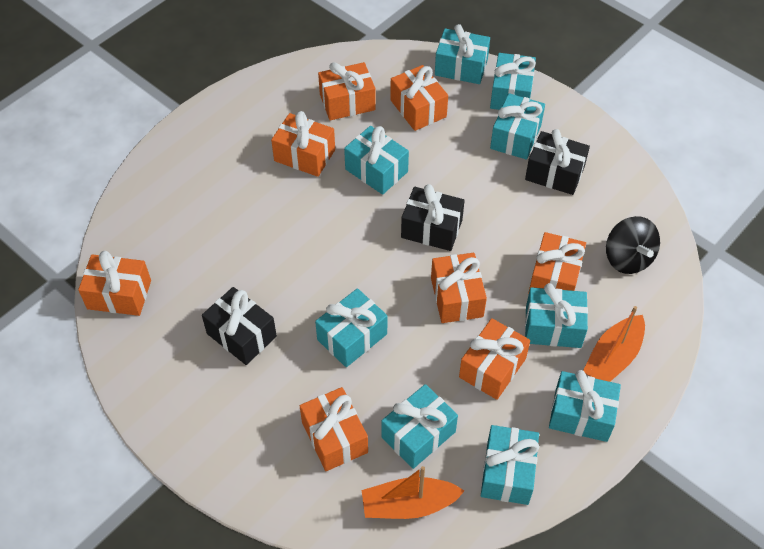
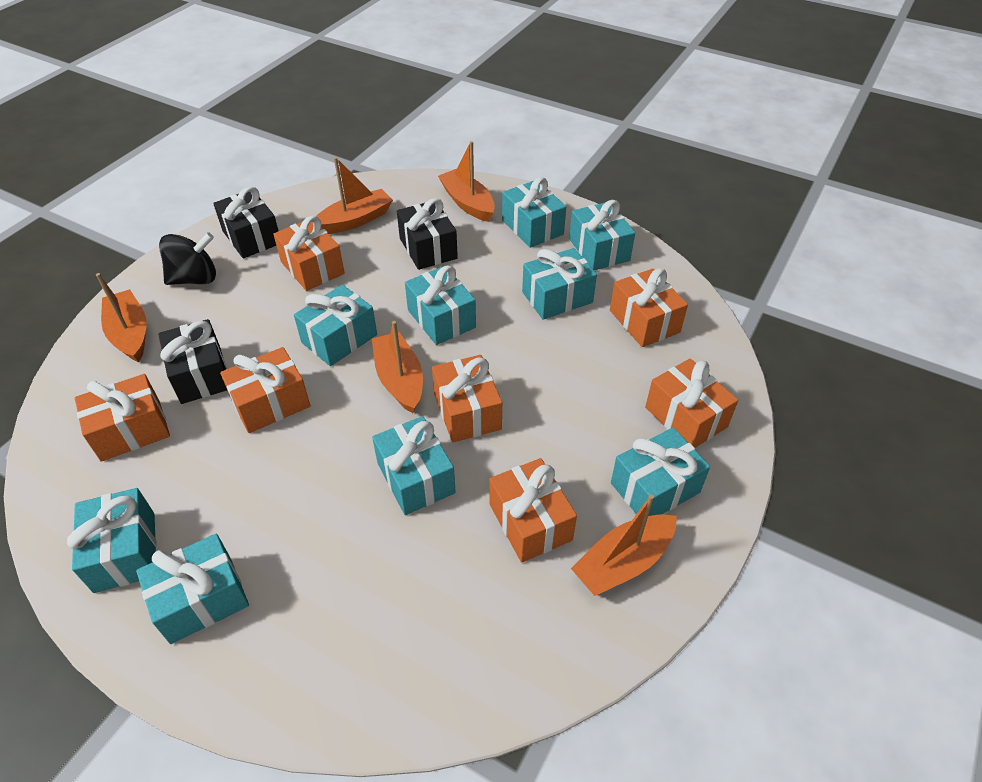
orange boat: 2 -> 5
orange gift: 8 -> 7

